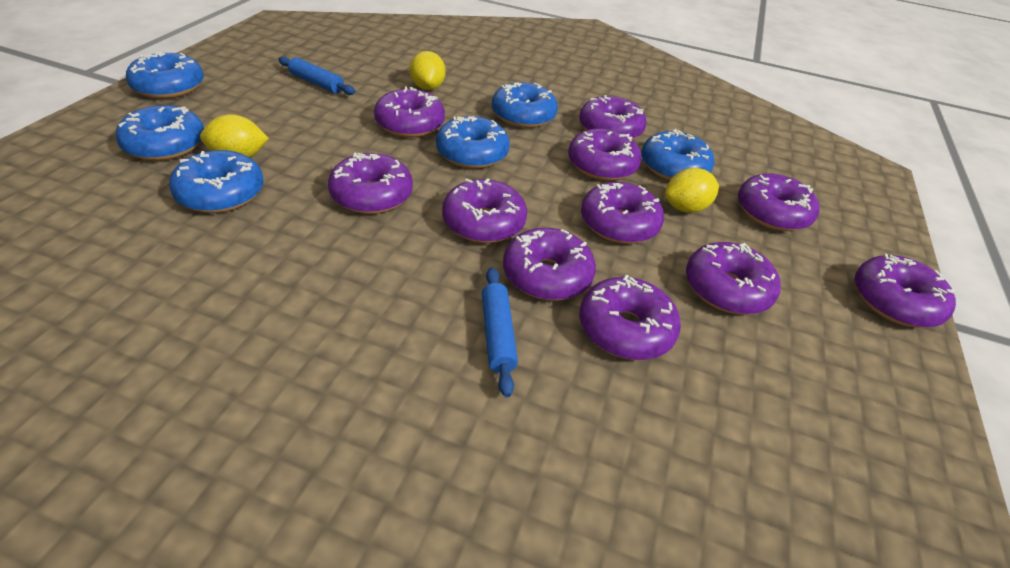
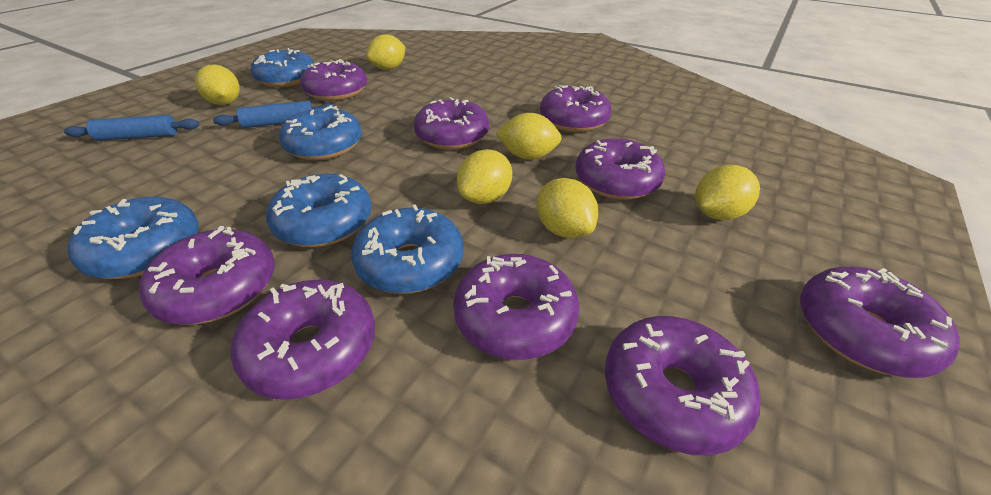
blue donut: 6 -> 5
purple donut: 11 -> 9
yellow lemon: 3 -> 6

